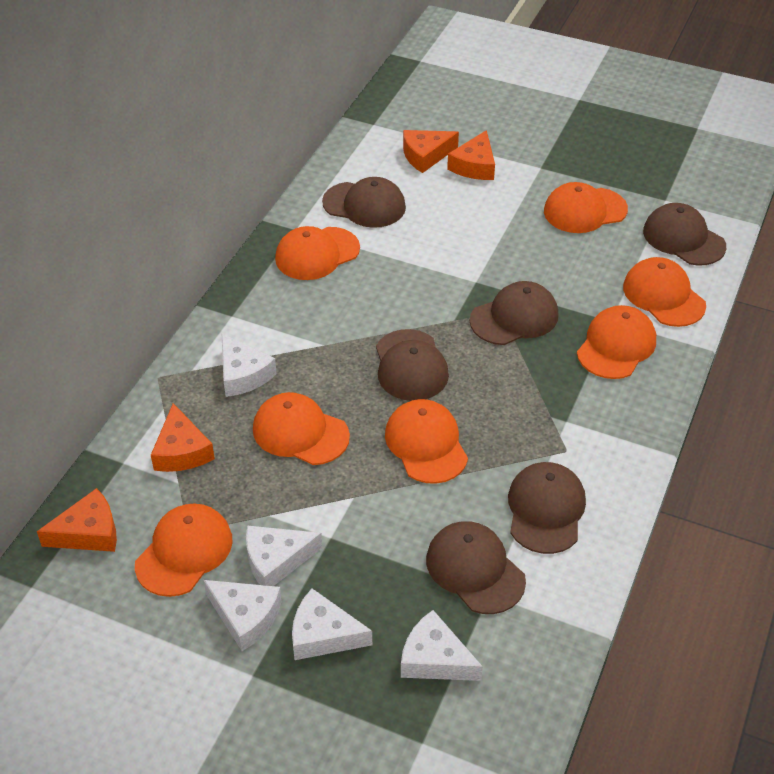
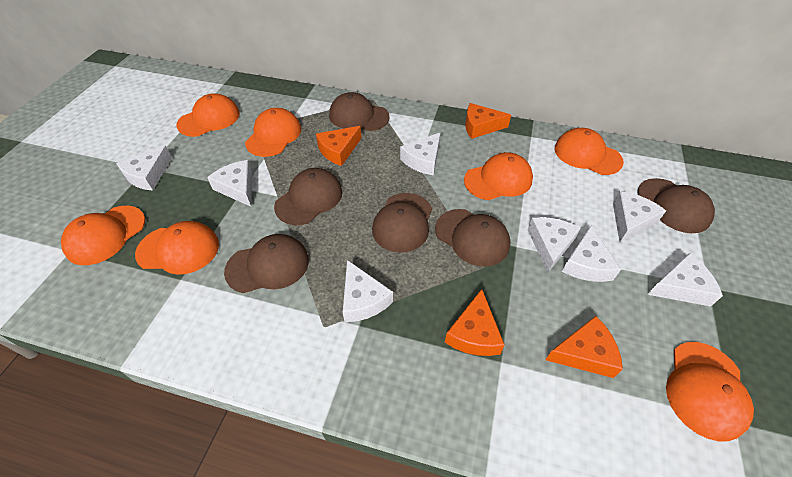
white cheese: 5 -> 8

